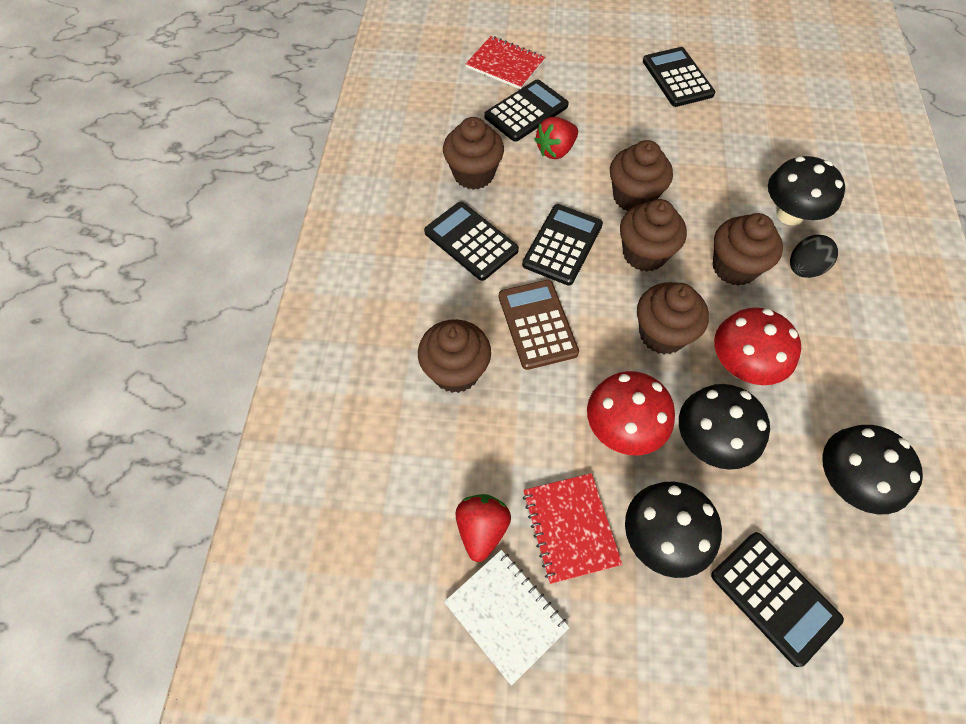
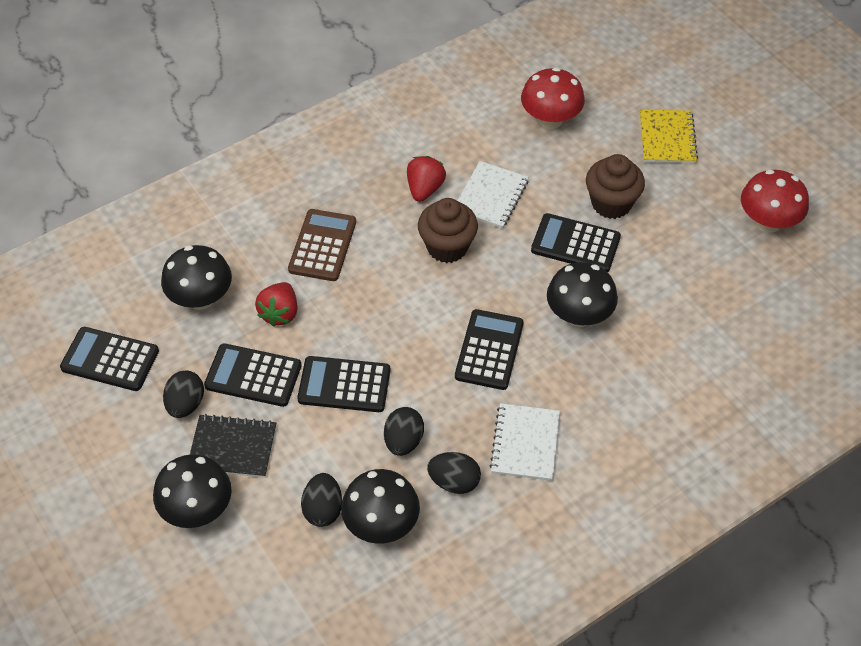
black egg: 1 -> 4
black notebook: 0 -> 1
brown cupcake: 6 -> 2
red notebook: 2 -> 0
white notebook: 1 -> 2
yellow notebook: 0 -> 1

